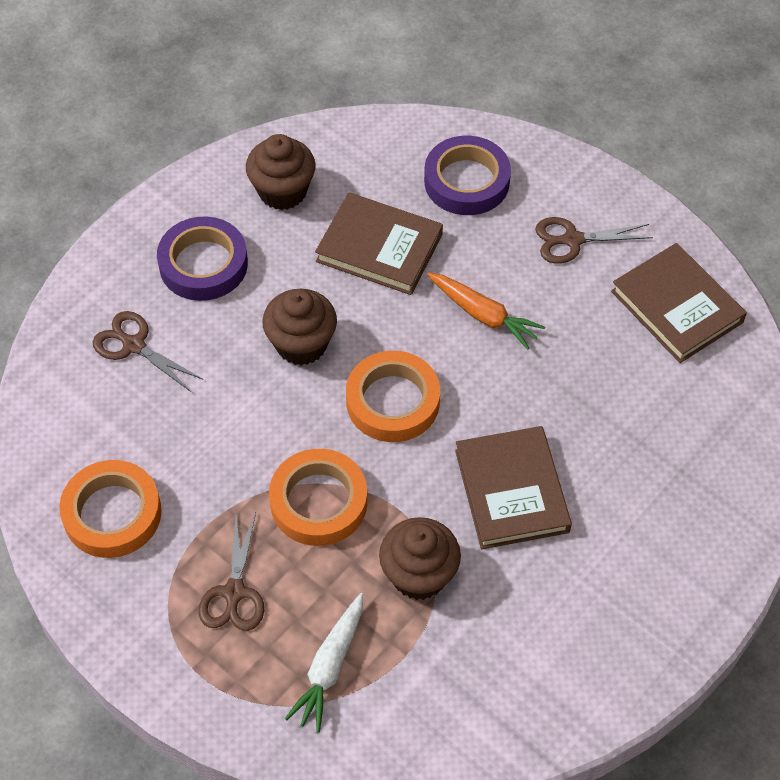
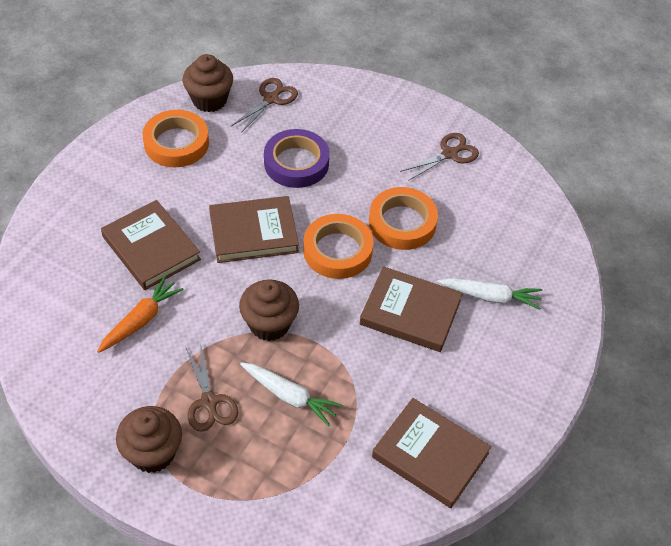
brown book: 3 -> 4
purple tape: 2 -> 1
white carrot: 1 -> 2

